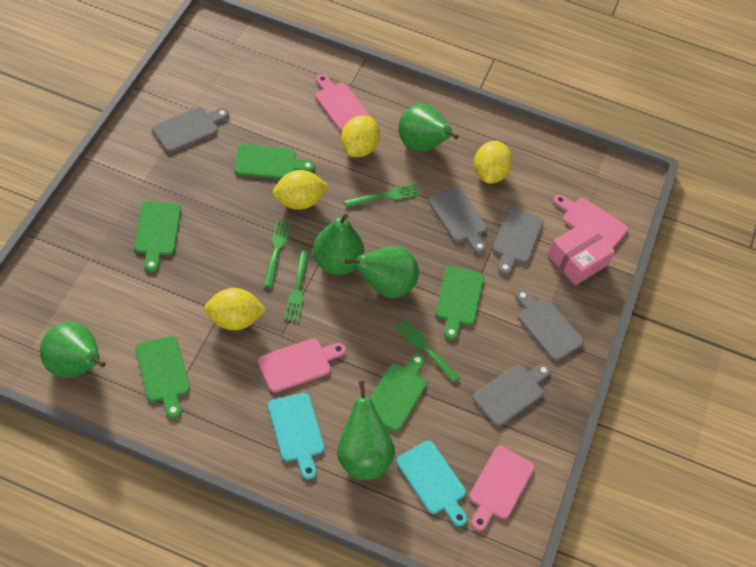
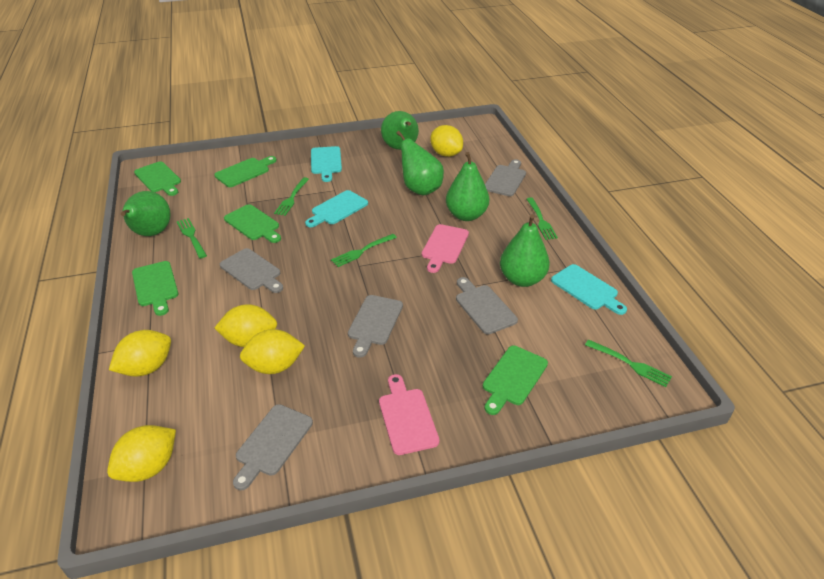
green fork: 4 -> 5
pink box: 1 -> 0
pink cutting board: 4 -> 2
turquoise cutting board: 2 -> 3
yellow lemon: 4 -> 5

